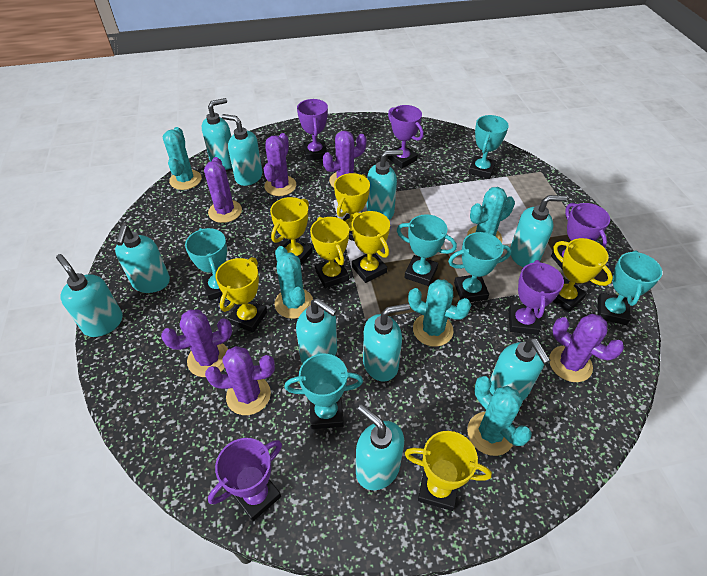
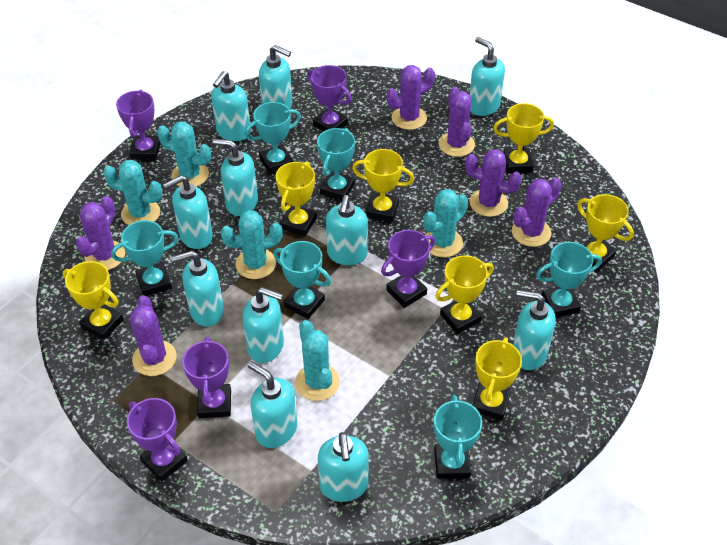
turquoise soap dispenser: 10 -> 11

